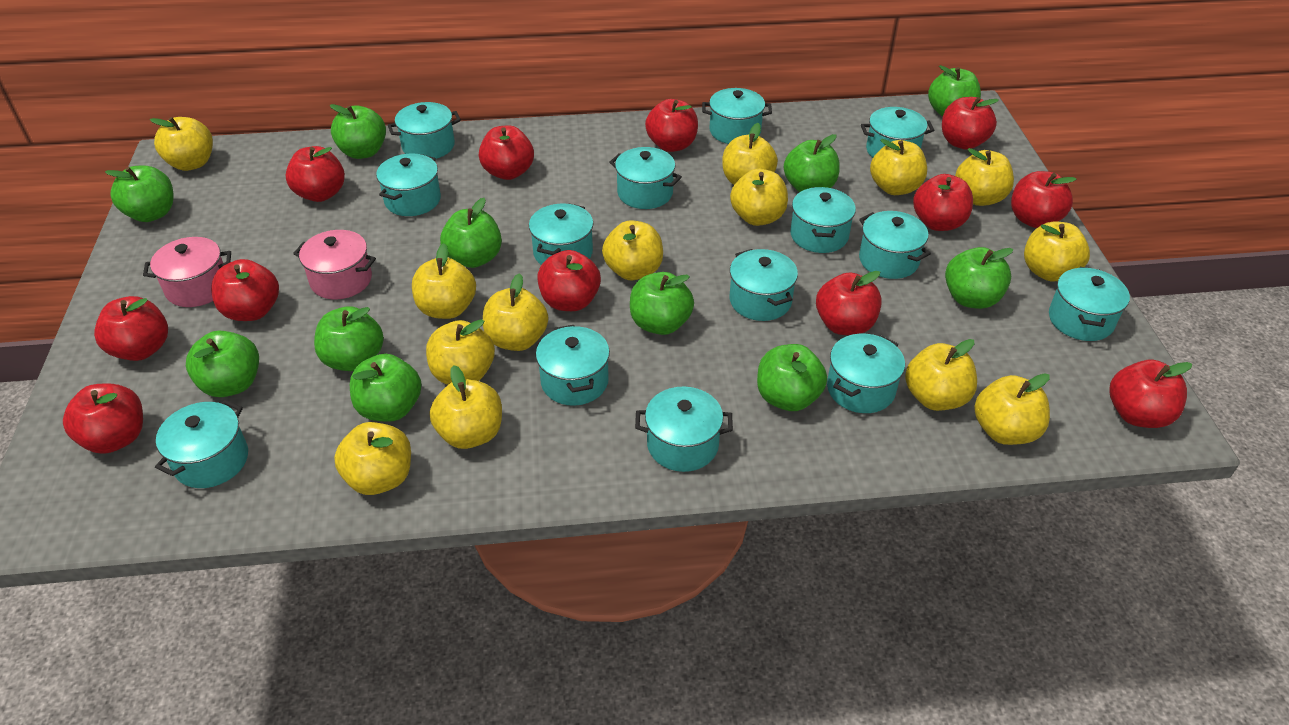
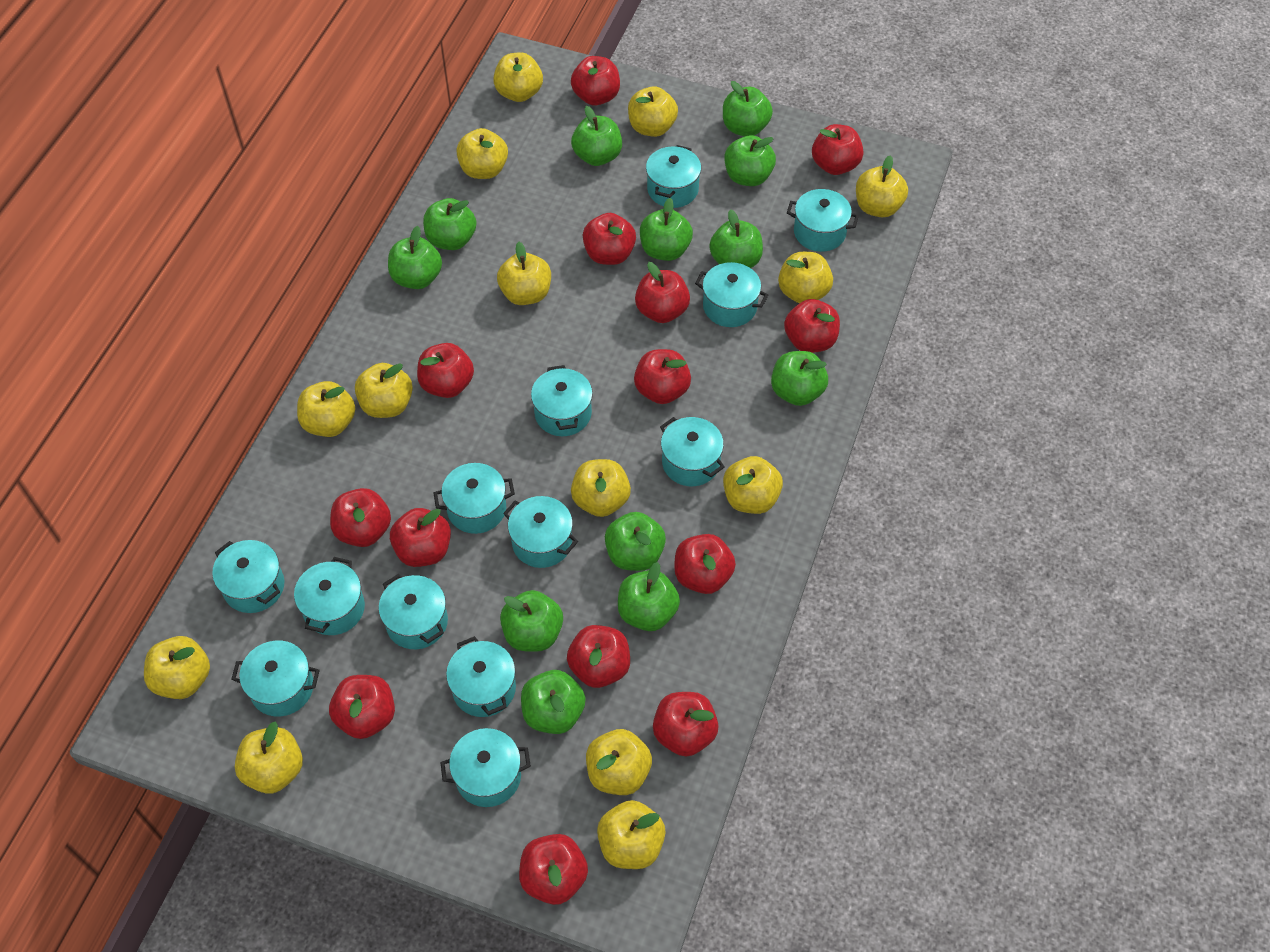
green apple: 11 -> 12
pink pot: 2 -> 0
red apple: 12 -> 14
turquoise pot: 14 -> 13

